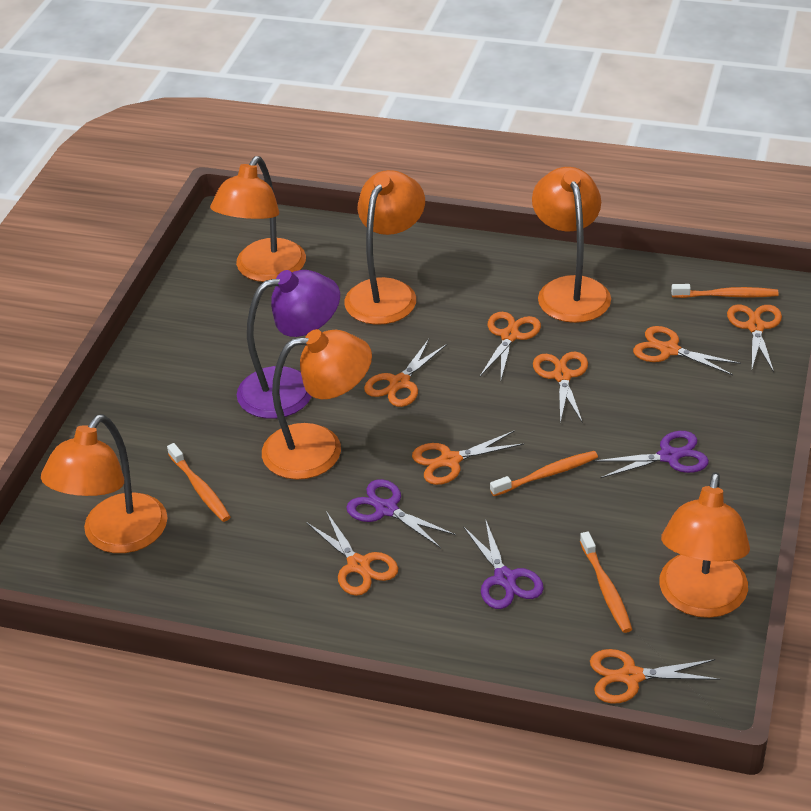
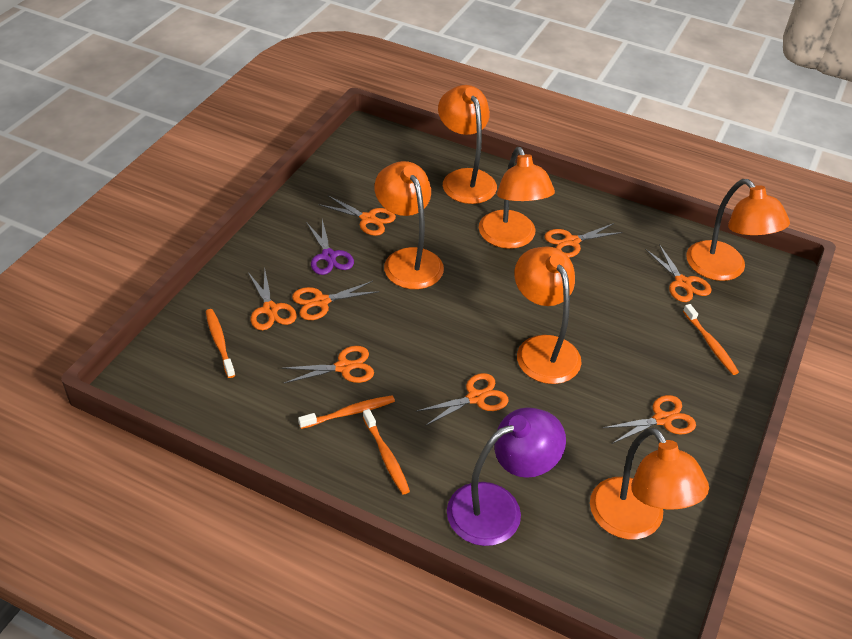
purple scissors: 3 -> 1

